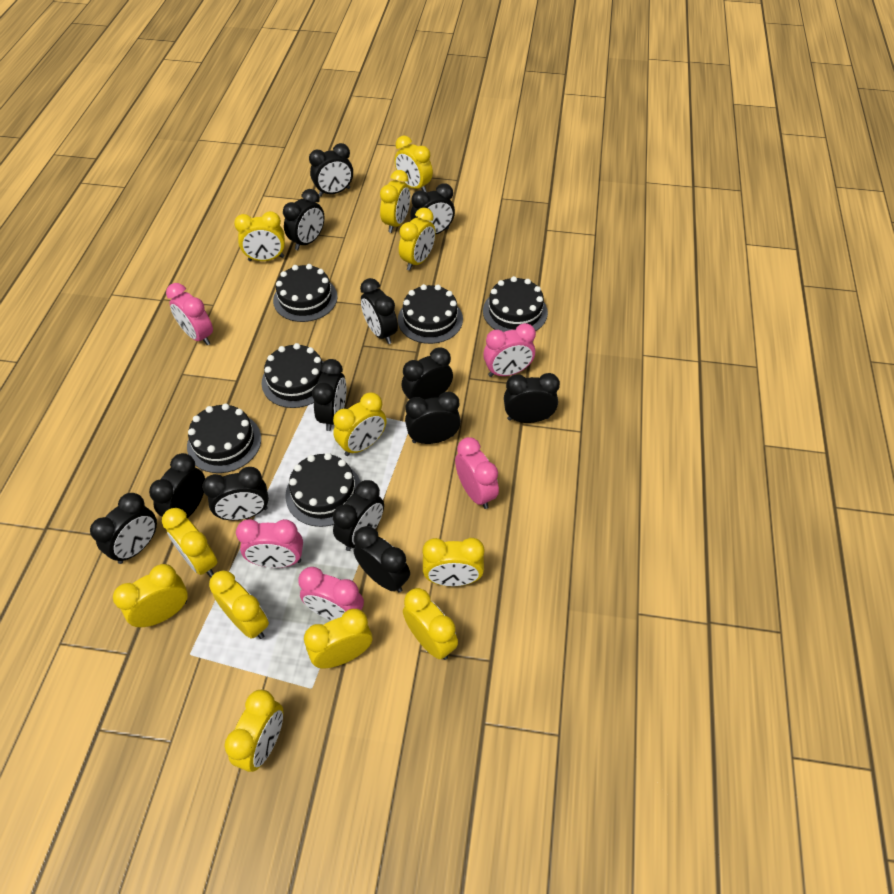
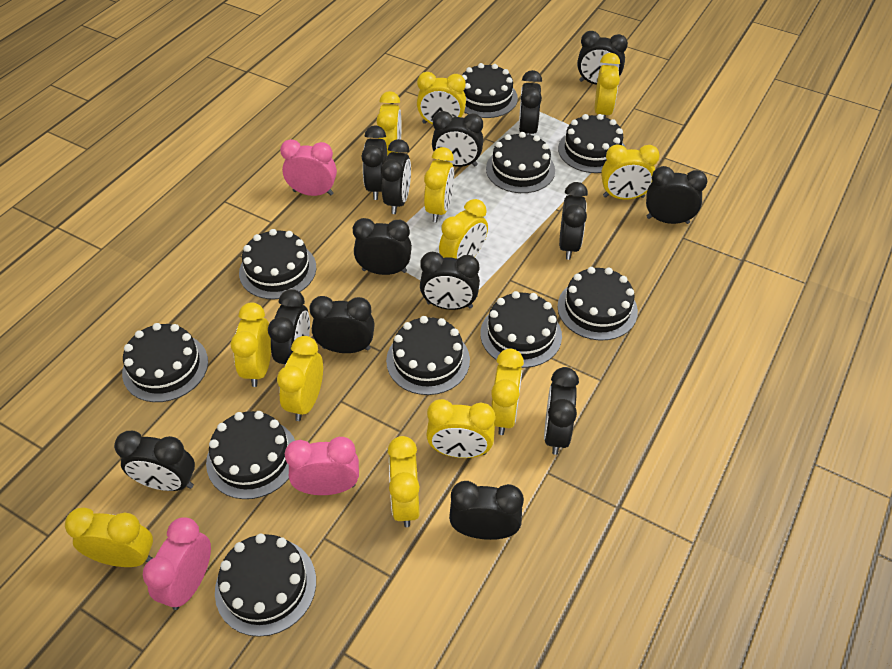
black cake: 6 -> 10
black clock: 13 -> 14
pink clock: 5 -> 3

